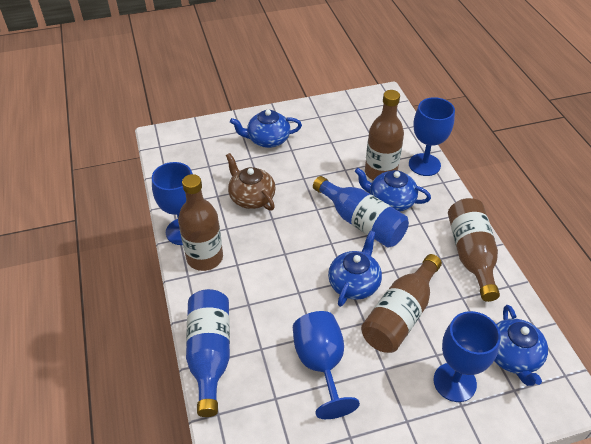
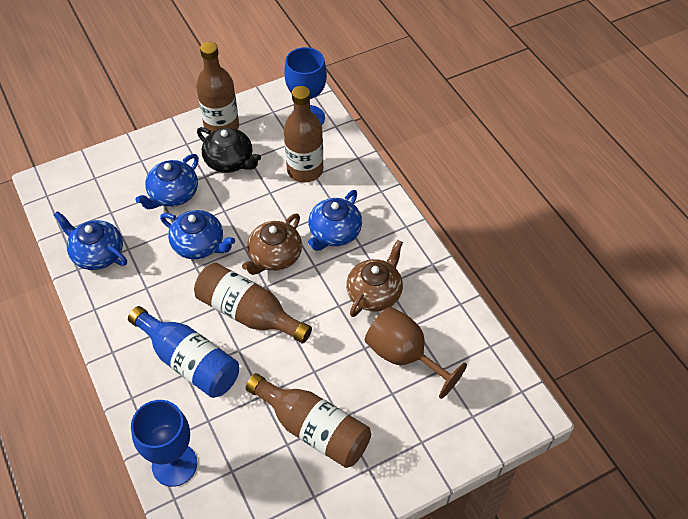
black teapot: 0 -> 1
blue bottle: 2 -> 1
blue goblet: 4 -> 2
brown goblet: 0 -> 1
brown teapot: 1 -> 2

